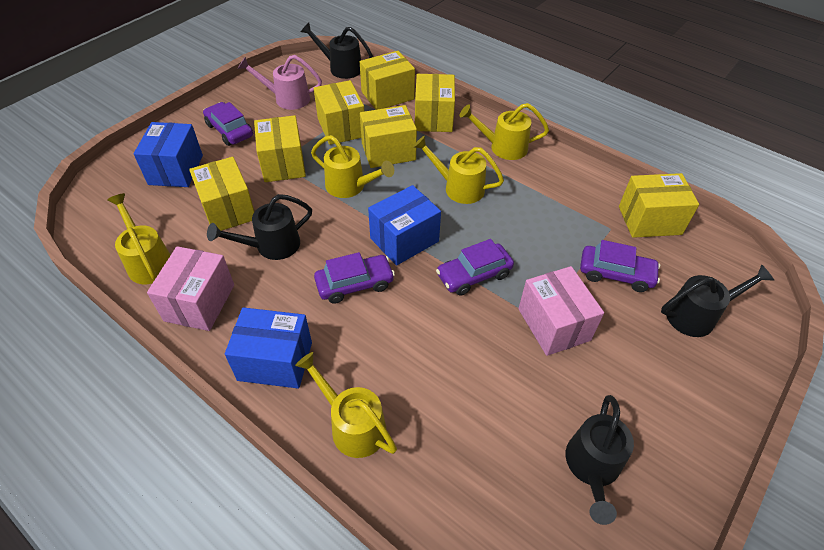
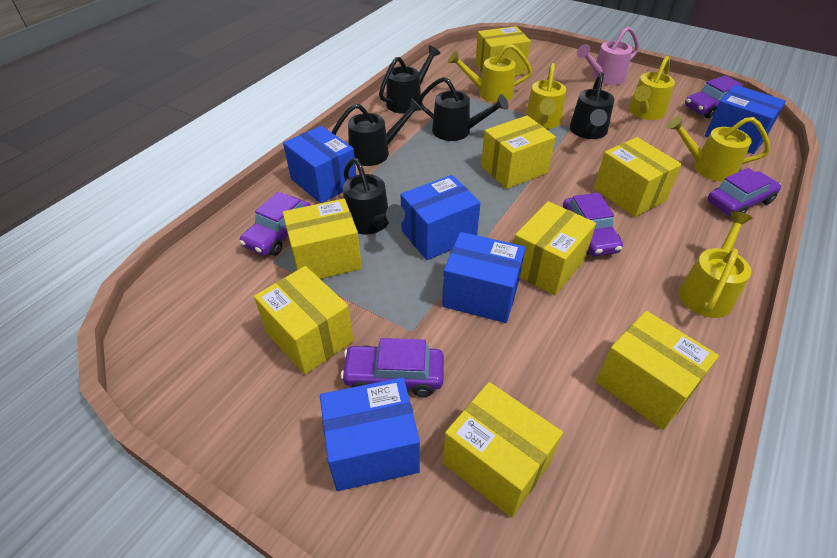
black watering can: 4 -> 5
blue box: 3 -> 5
pink box: 2 -> 0
purple car: 4 -> 5
yellow box: 7 -> 8

